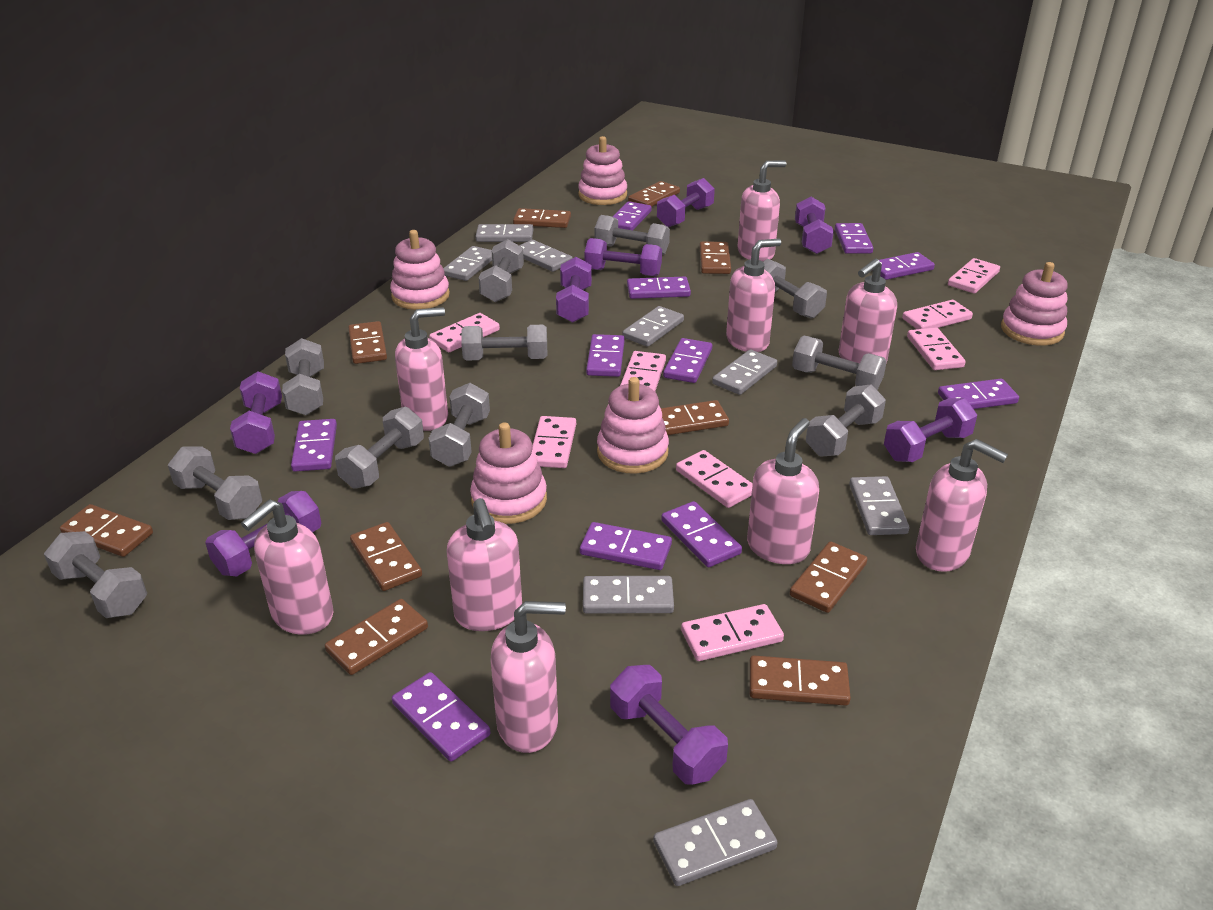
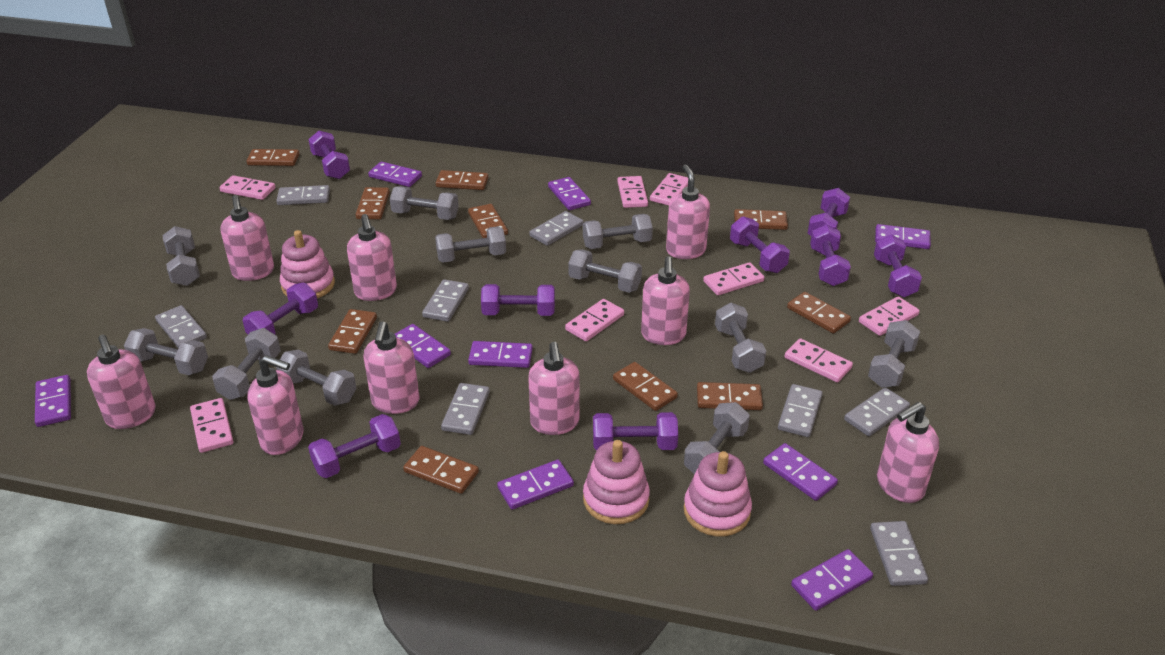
pink stacking toy: 5 -> 3
purple domino: 11 -> 9
purple dumbbell: 8 -> 9

